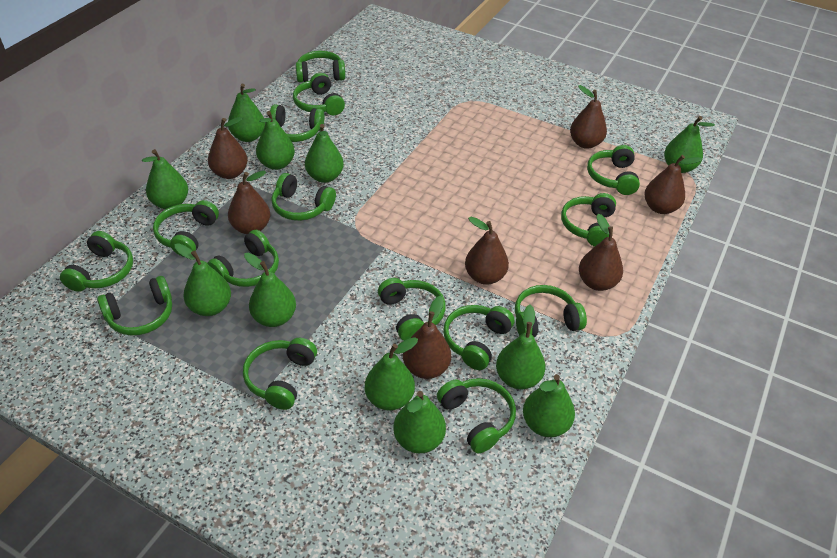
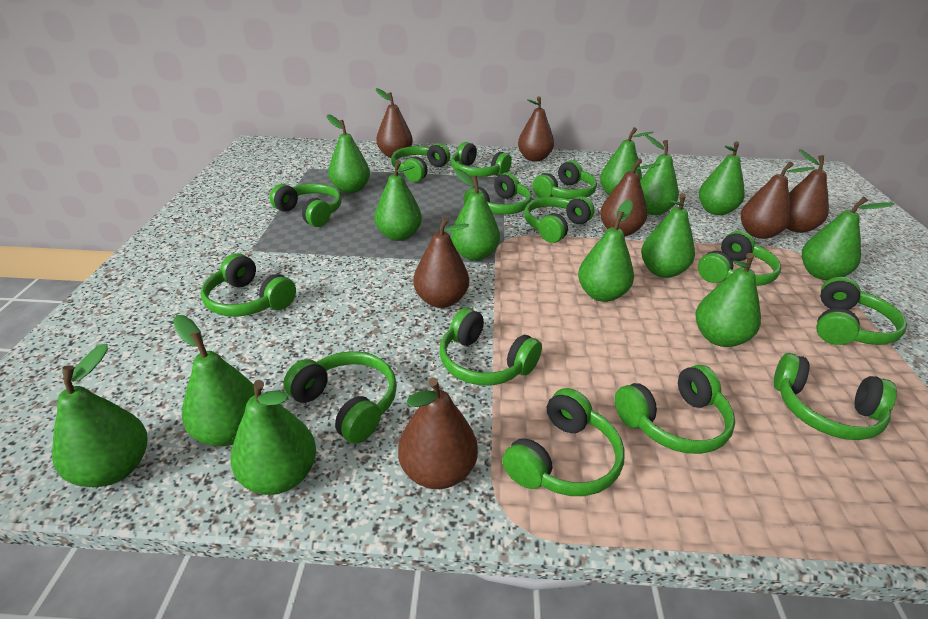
green headphones: 15 -> 14
green pear: 11 -> 13

